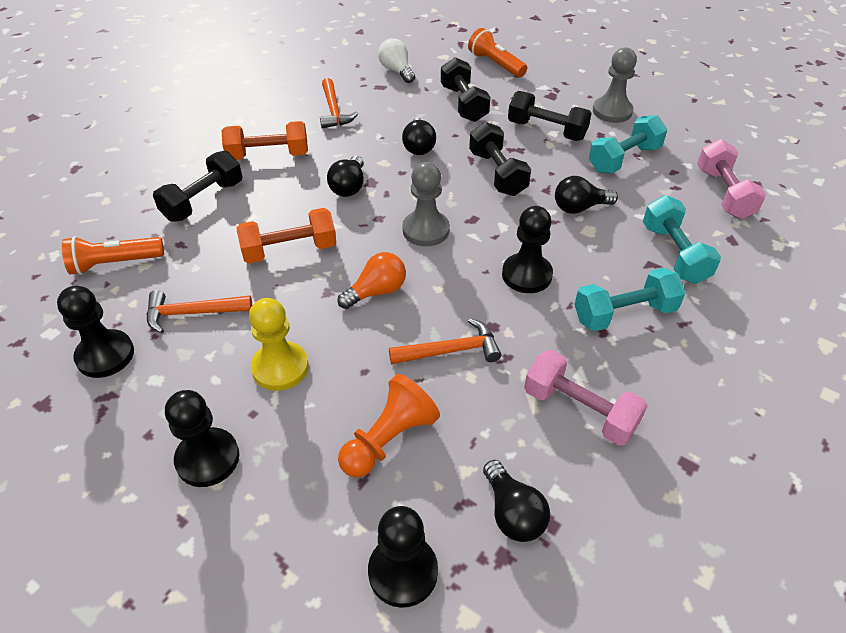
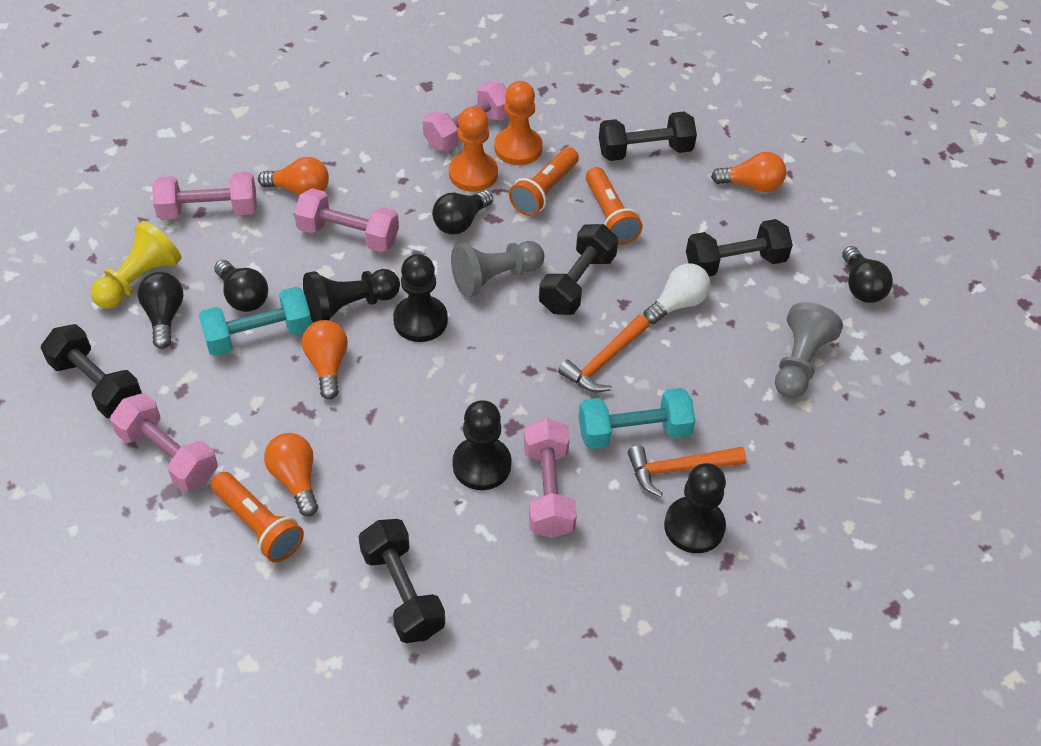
black dumbbell: 4 -> 5
orange dumbbell: 2 -> 0
orange flashlight: 2 -> 3
orange hammer: 3 -> 2
orange light bulb: 1 -> 4
orange pawn: 1 -> 2
pink dumbbell: 2 -> 5
turquoise dumbbell: 3 -> 2

